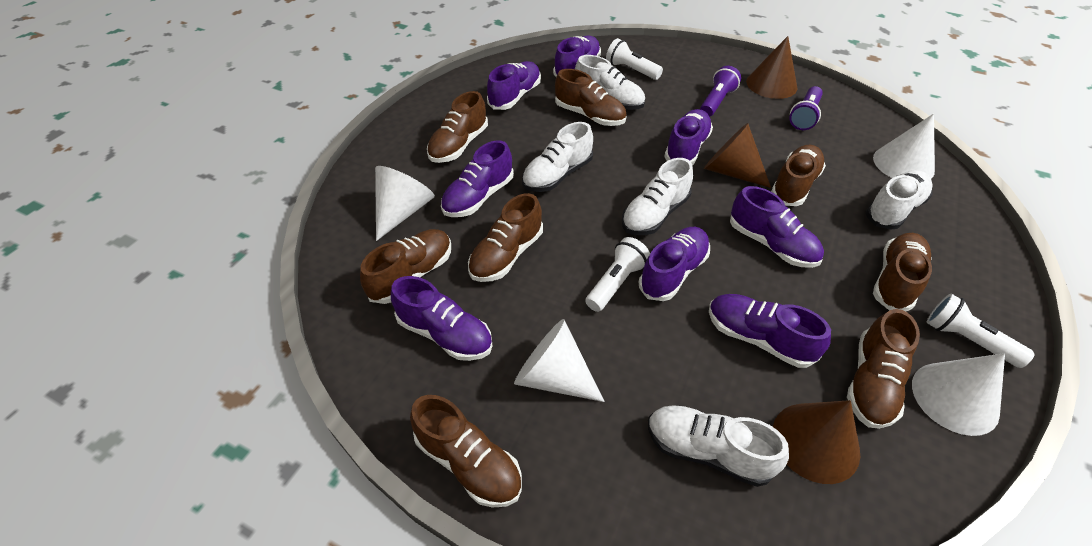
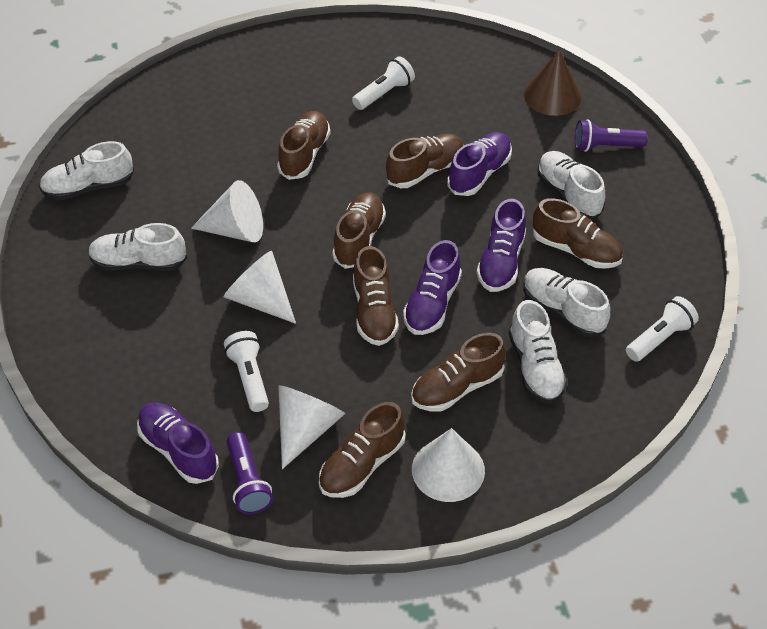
brown cone: 3 -> 1
brown shoe: 8 -> 7
purple shoe: 8 -> 4

